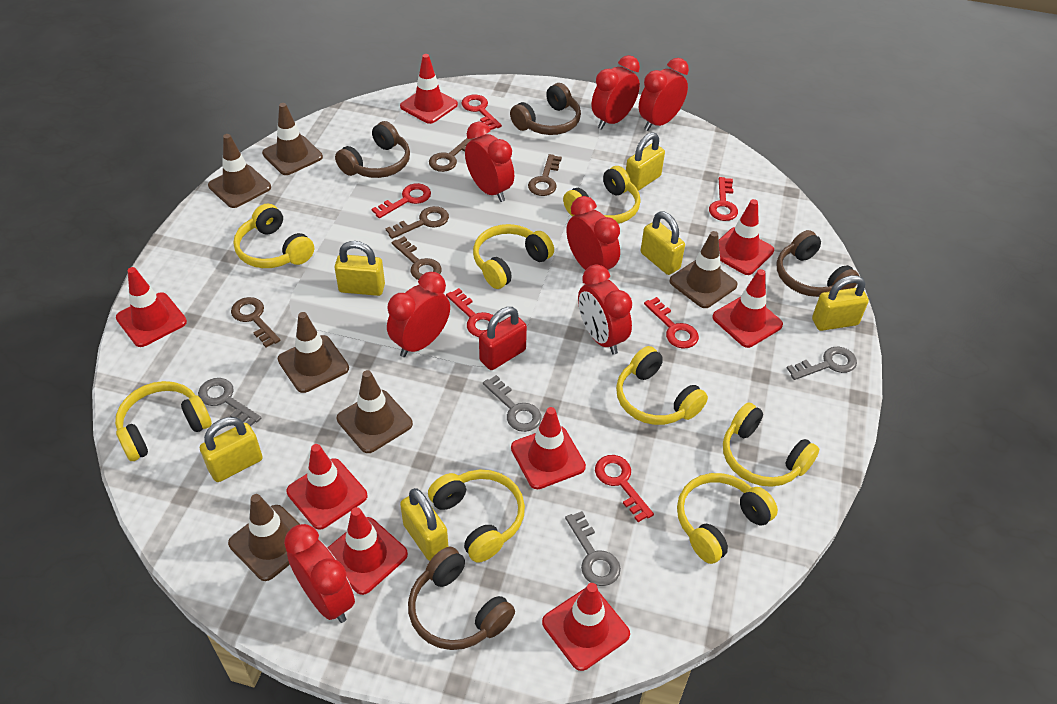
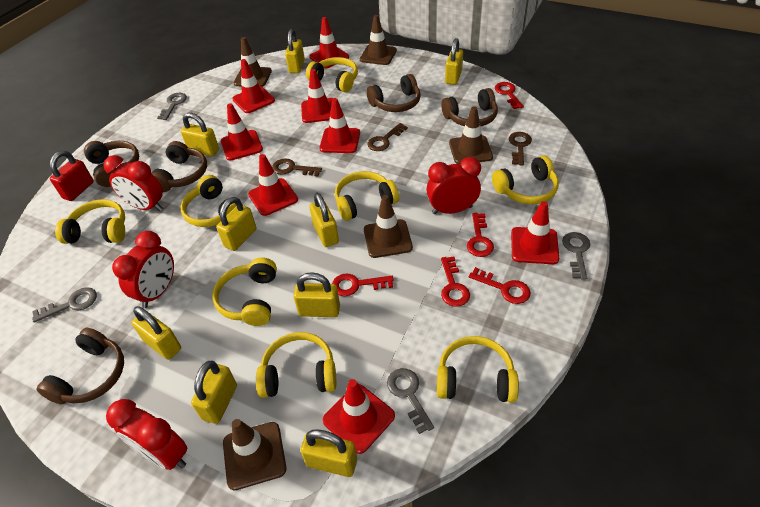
brown headphones: 4 -> 5
brown key: 5 -> 3
brown traffic cone: 6 -> 5
red clock: 7 -> 4
red key: 6 -> 5
yellow padlock: 6 -> 9

